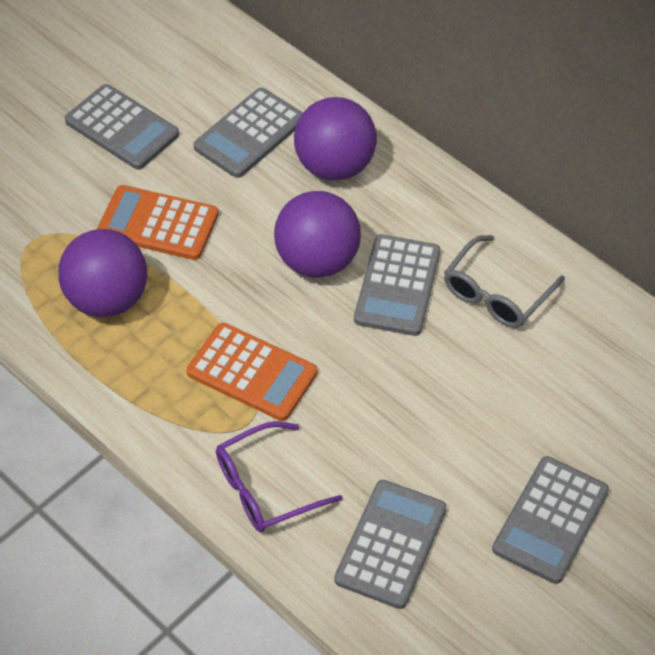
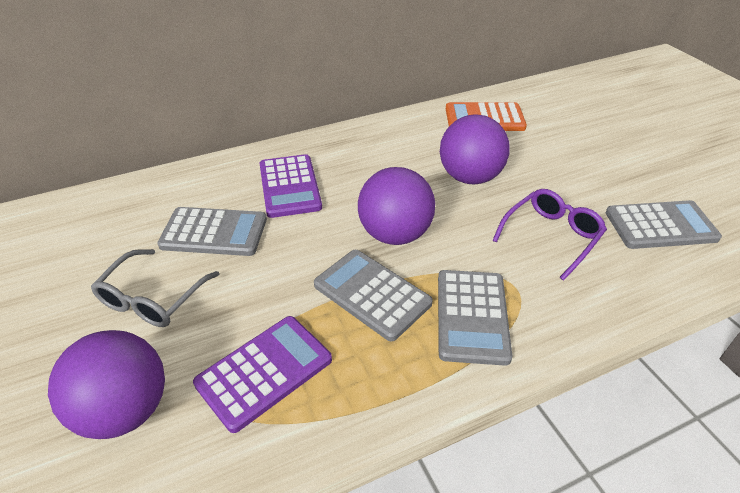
grey calculator: 5 -> 4
orange calculator: 2 -> 1
purple calculator: 0 -> 2

